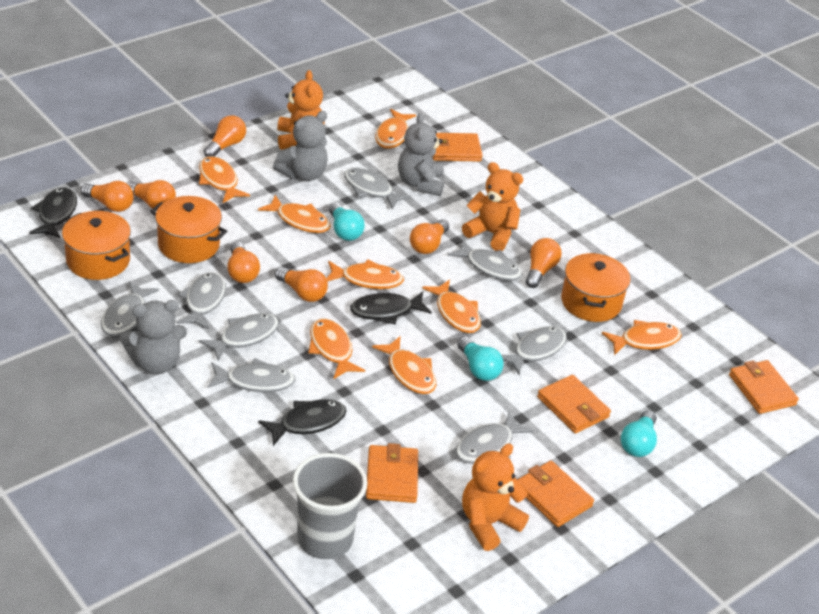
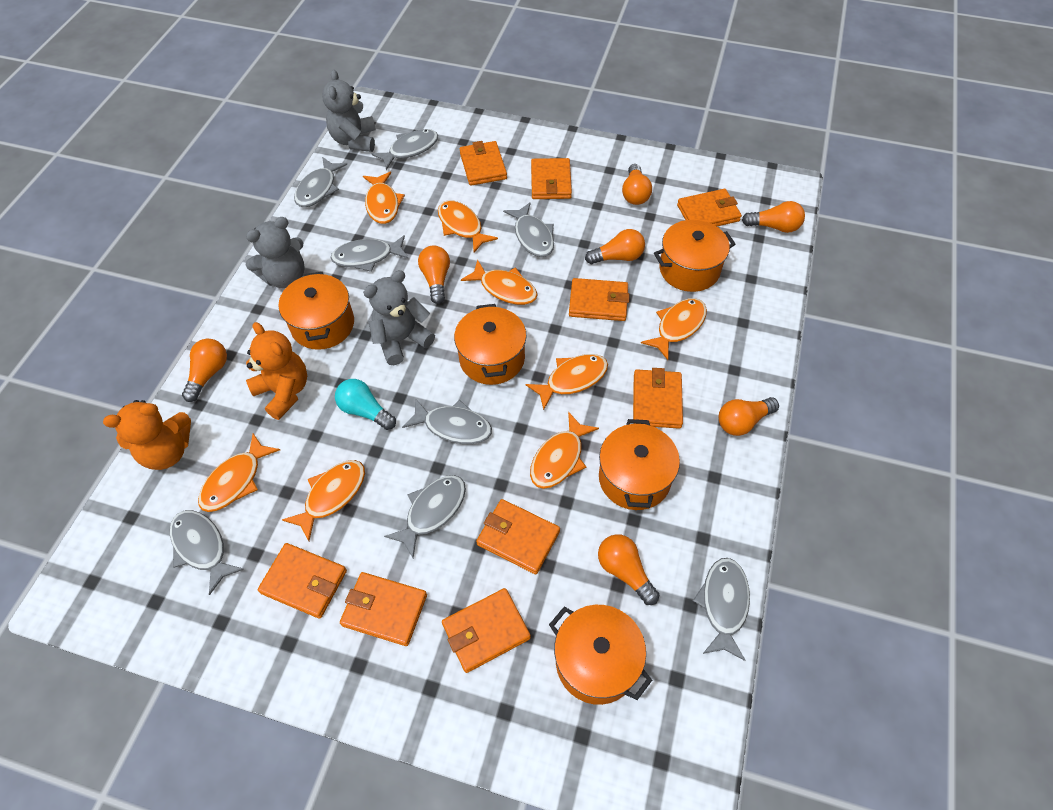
black fish: 3 -> 0
grey cup: 1 -> 0
orange pot: 3 -> 5
orange teddy bear: 3 -> 2
orange wallet: 5 -> 9
turquoise light bulb: 3 -> 1

